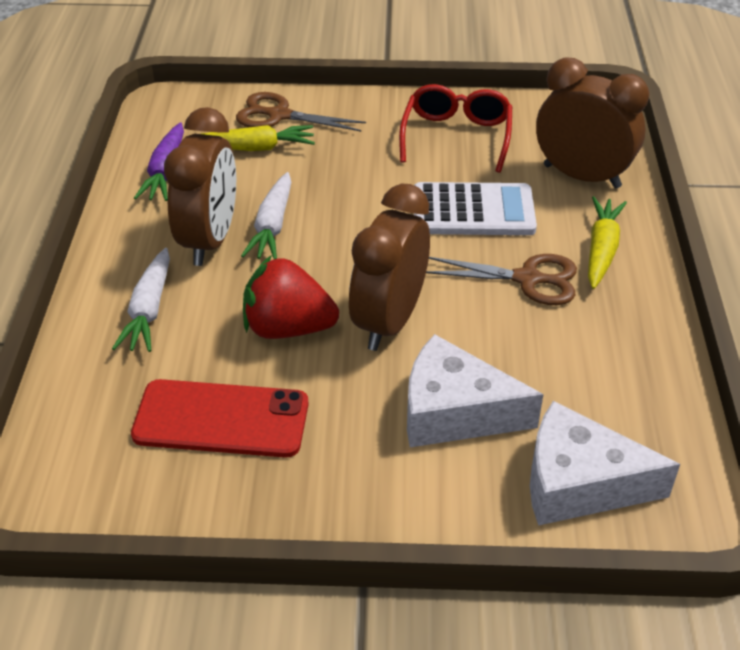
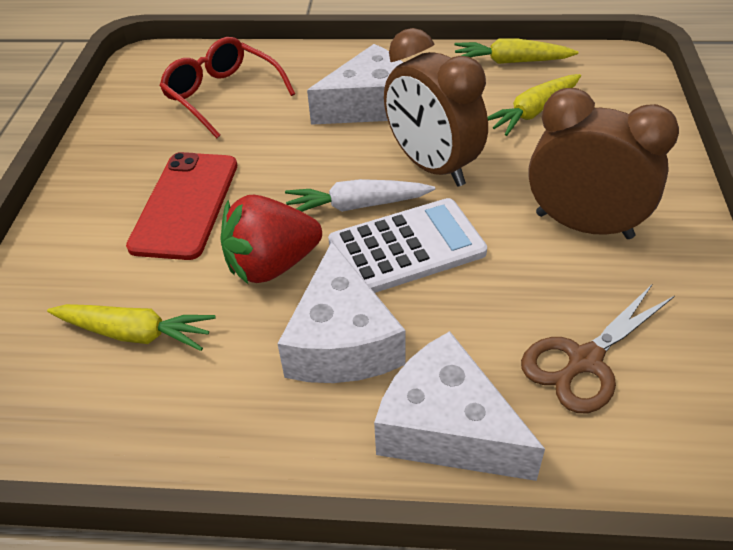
brown clock: 3 -> 2
brown scissors: 2 -> 1
purple carrot: 1 -> 0
white carrot: 2 -> 1
white cheese: 2 -> 3
yellow carrot: 2 -> 3

